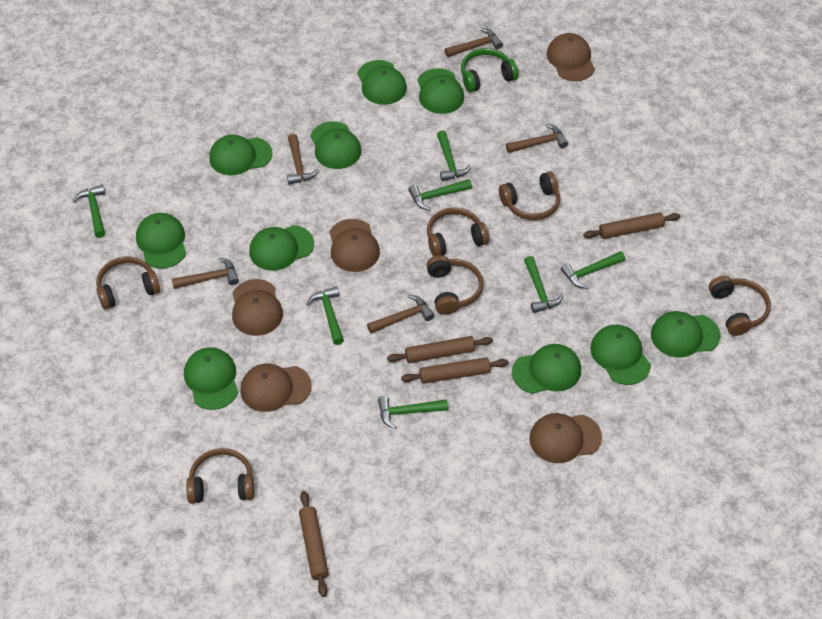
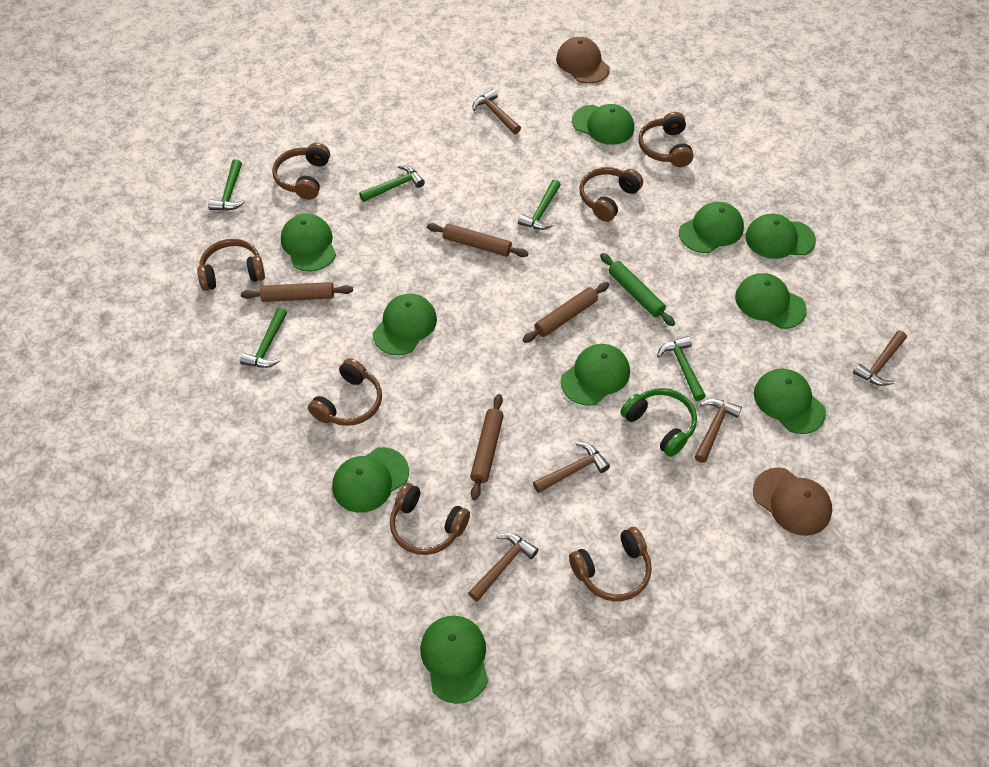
brown cap: 5 -> 2
brown headphones: 6 -> 7
green hammer: 7 -> 5
green rolling pin: 0 -> 1

